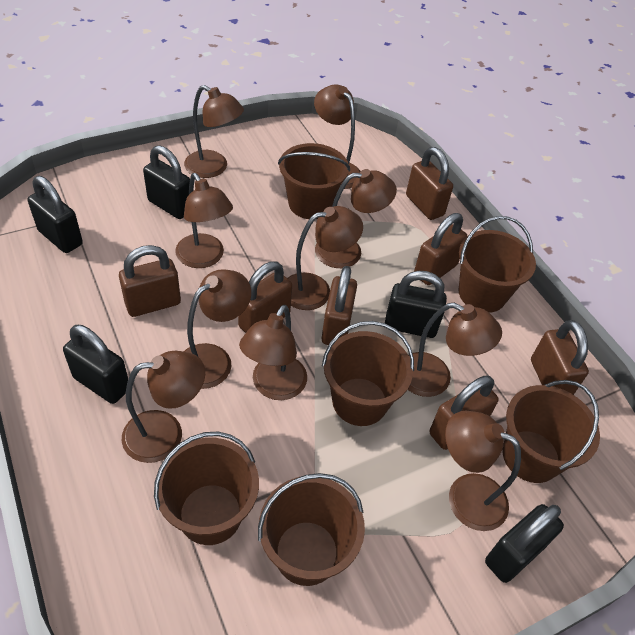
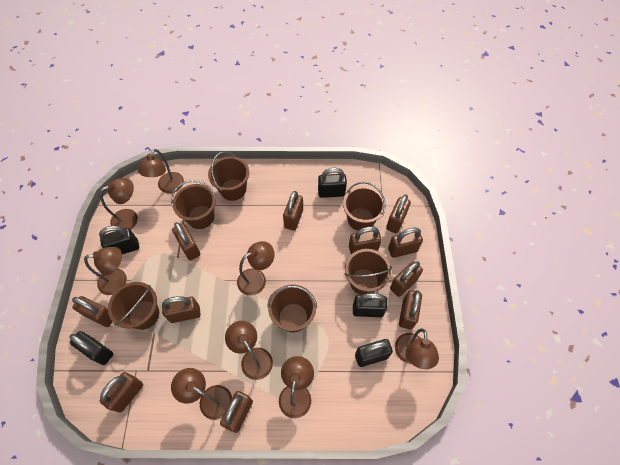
brown lamp: 10 -> 8
brown padlock: 7 -> 11

